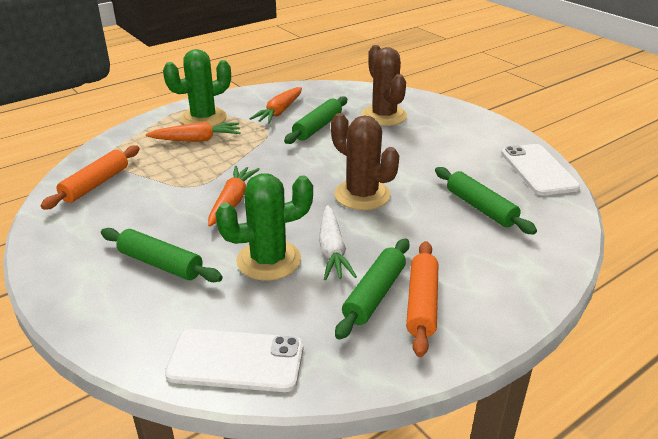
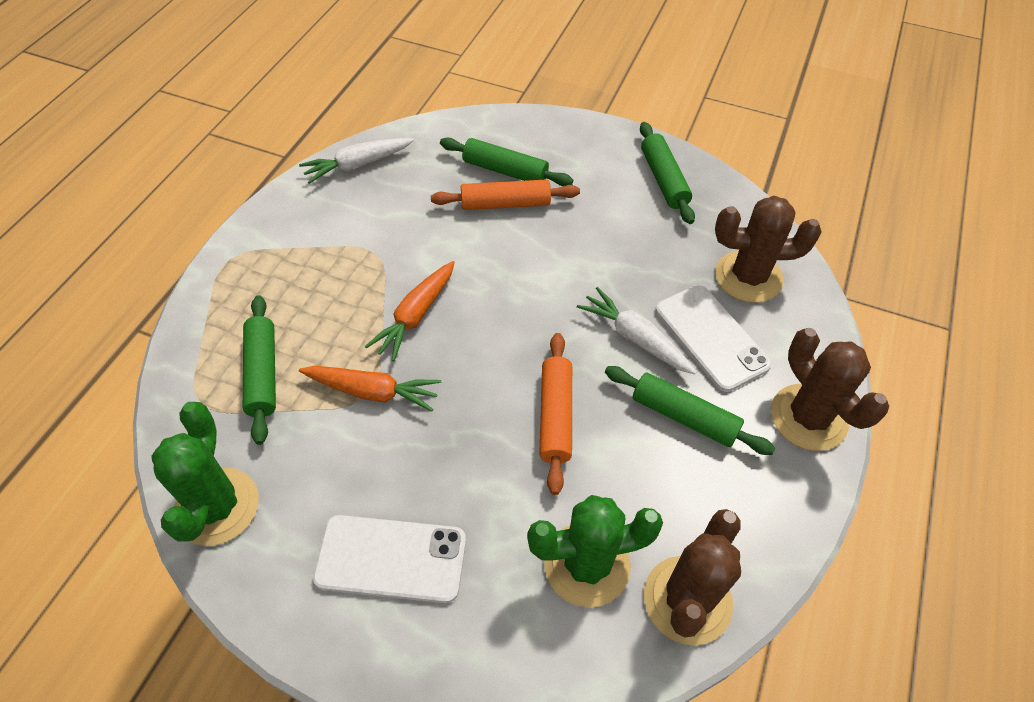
brown cactus: 2 -> 3
orange carrot: 3 -> 2
white carrot: 1 -> 2

